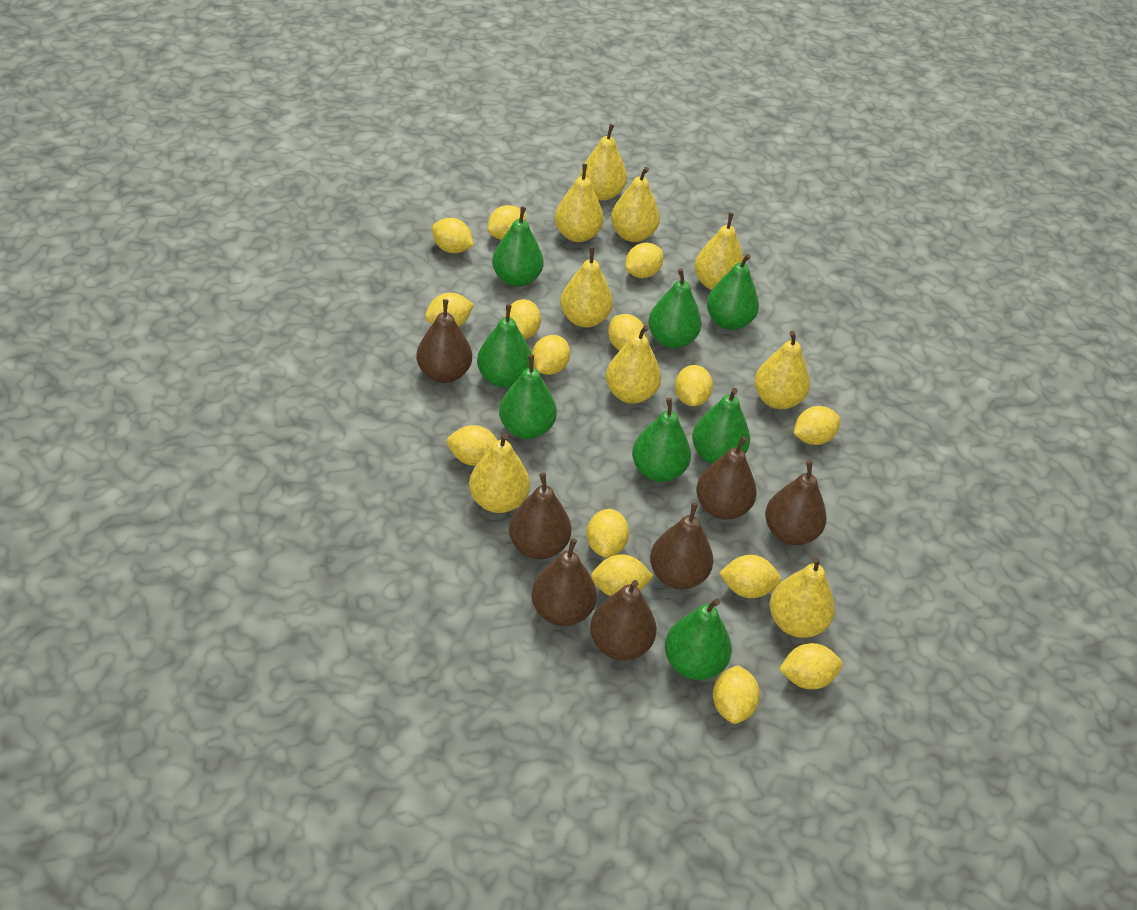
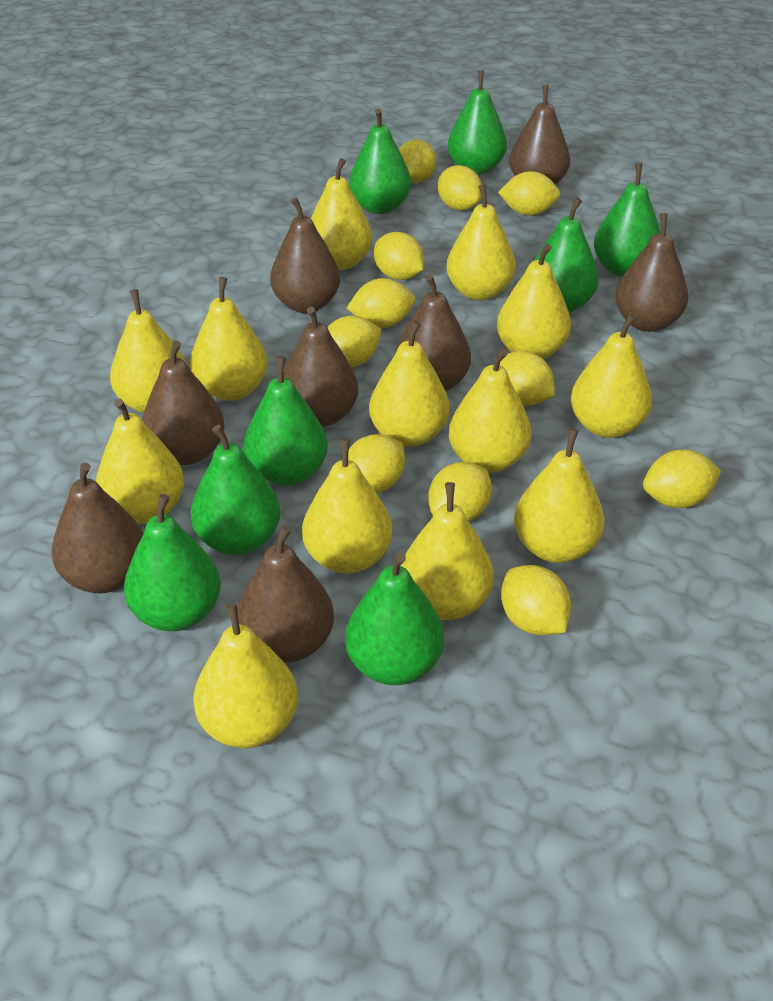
brown pear: 7 -> 8
yellow lemon: 15 -> 11
yellow pear: 9 -> 13

